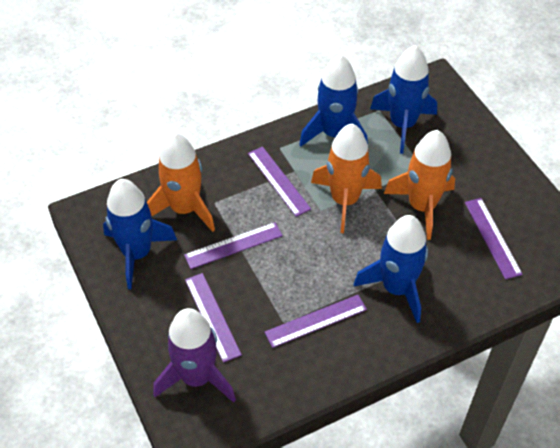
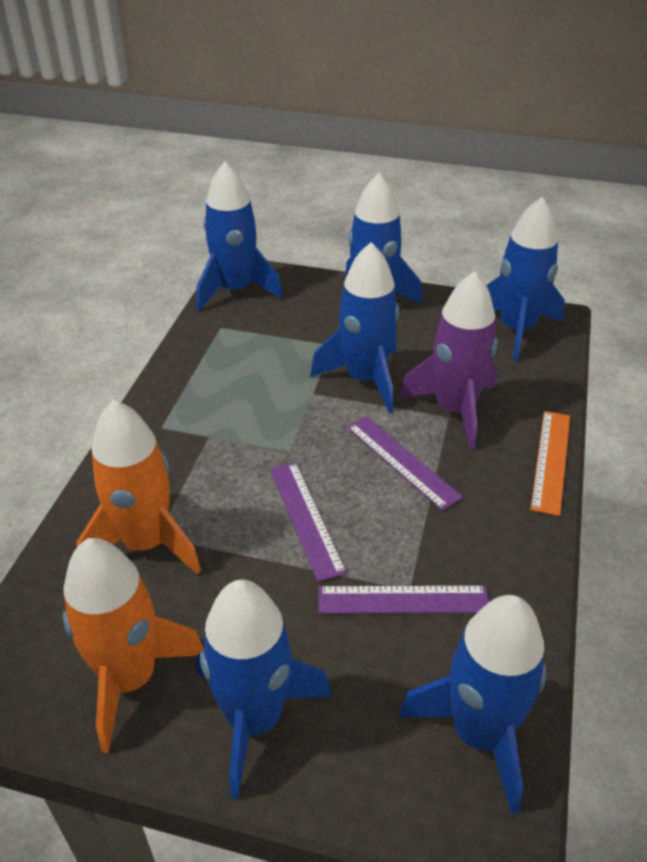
blue rocket: 4 -> 6
orange rocket: 3 -> 2
orange ruler: 0 -> 1
purple ruler: 5 -> 3

